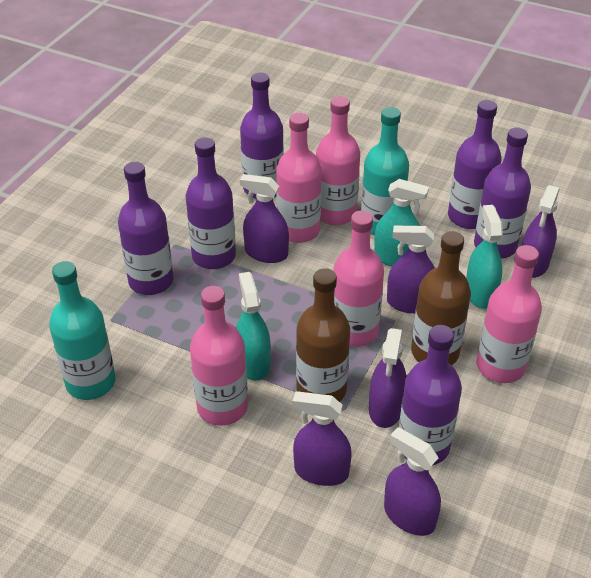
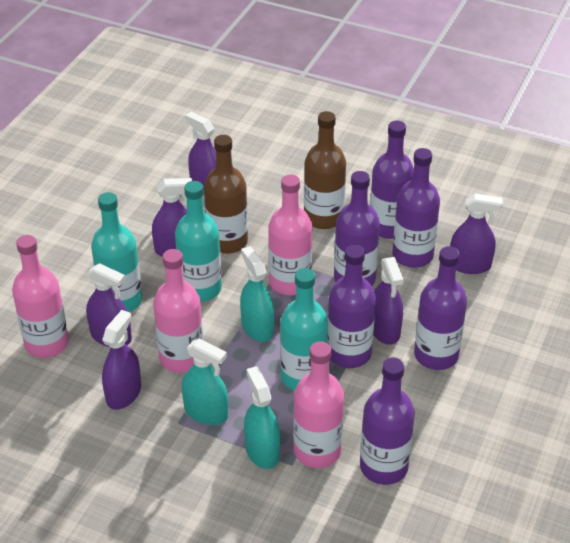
pink bottle: 5 -> 4
turquoise bottle: 2 -> 3

